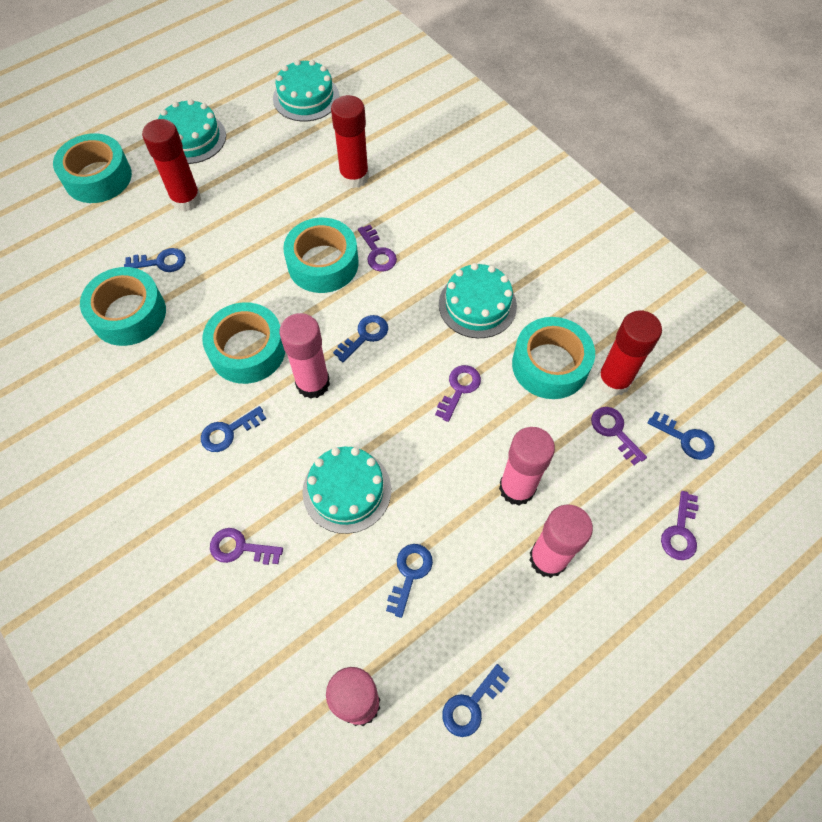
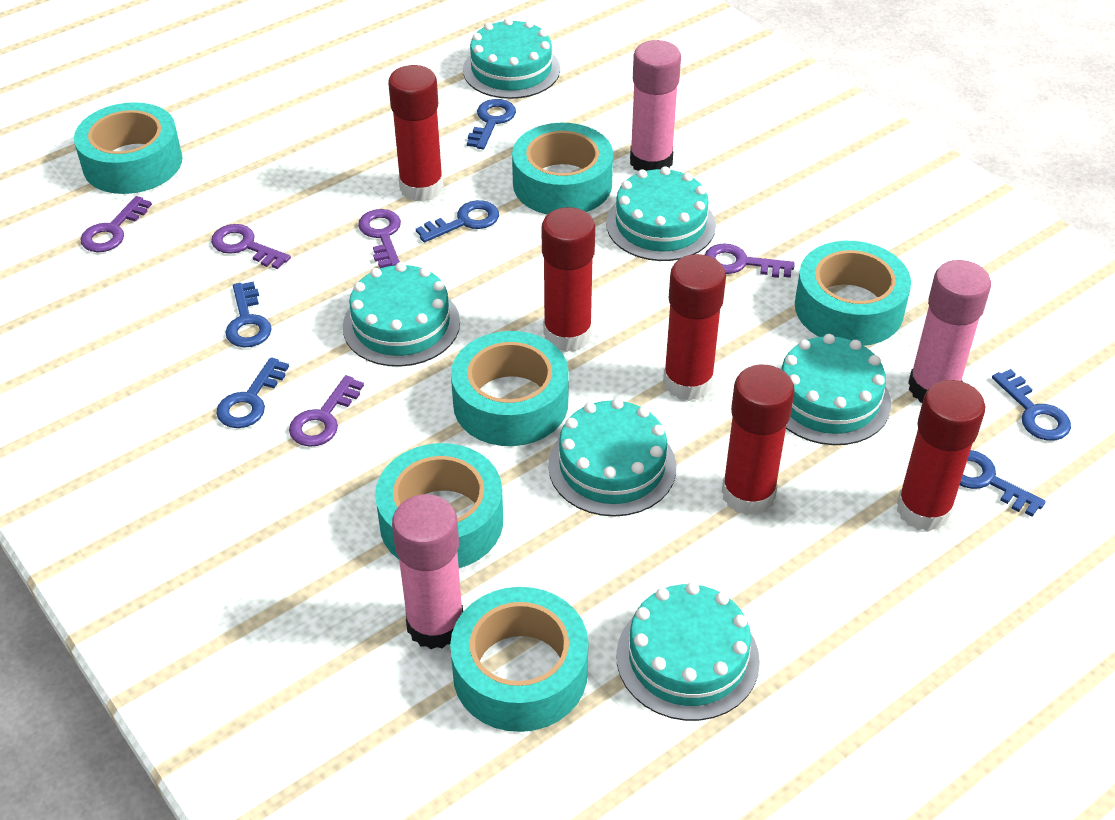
pink glue stick: 4 -> 3
red glue stick: 3 -> 5
turquoise cake: 4 -> 6
turquoise tape: 5 -> 6

